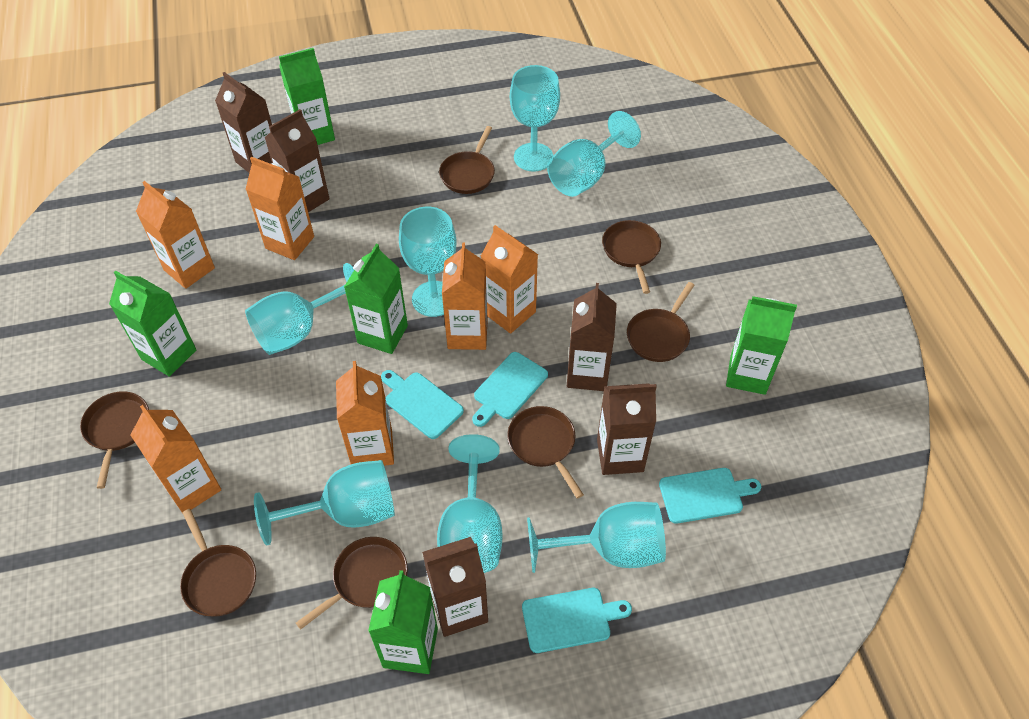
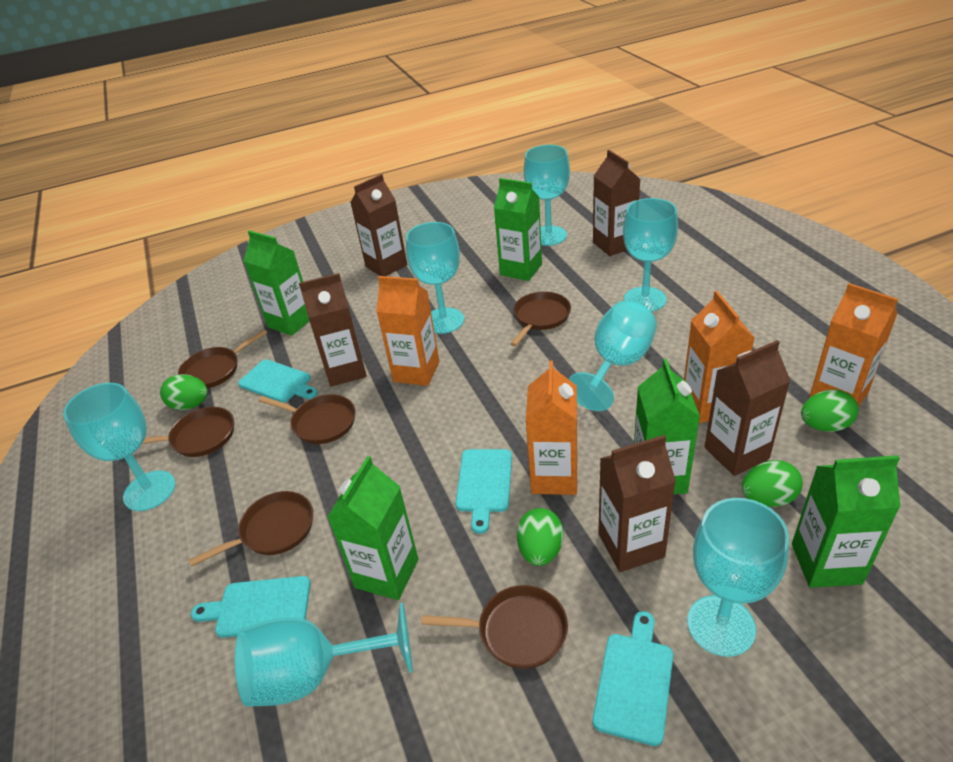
brown pan: 7 -> 6
green egg: 0 -> 4
orange carton: 6 -> 4

